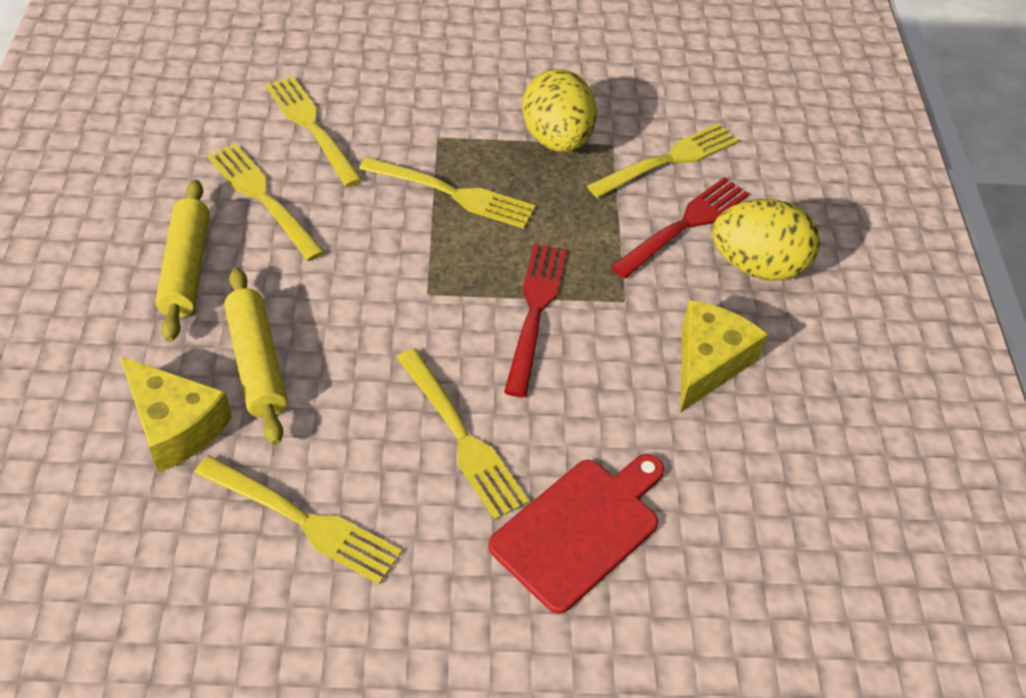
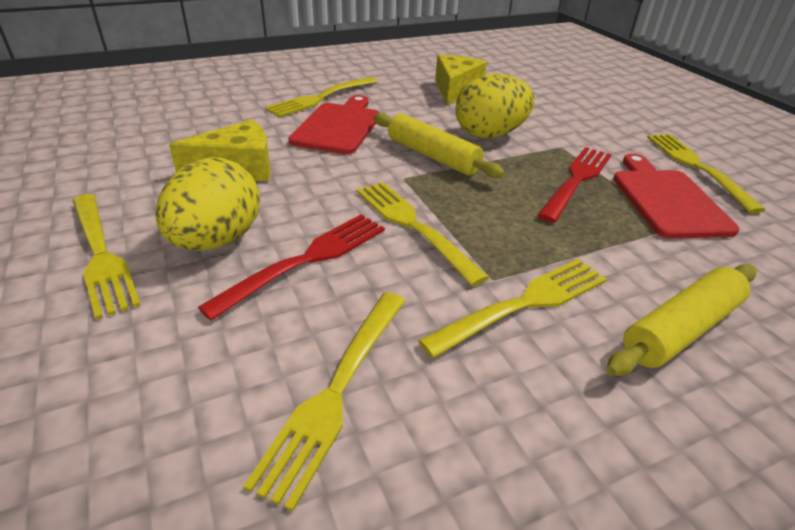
red cutting board: 1 -> 2

